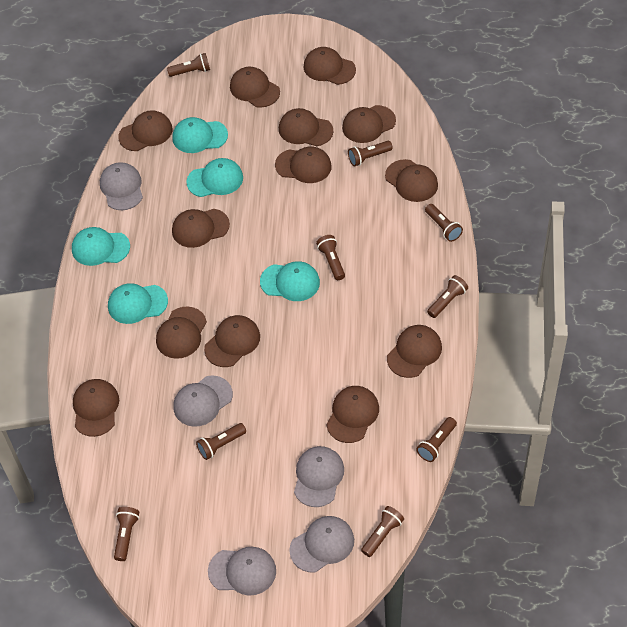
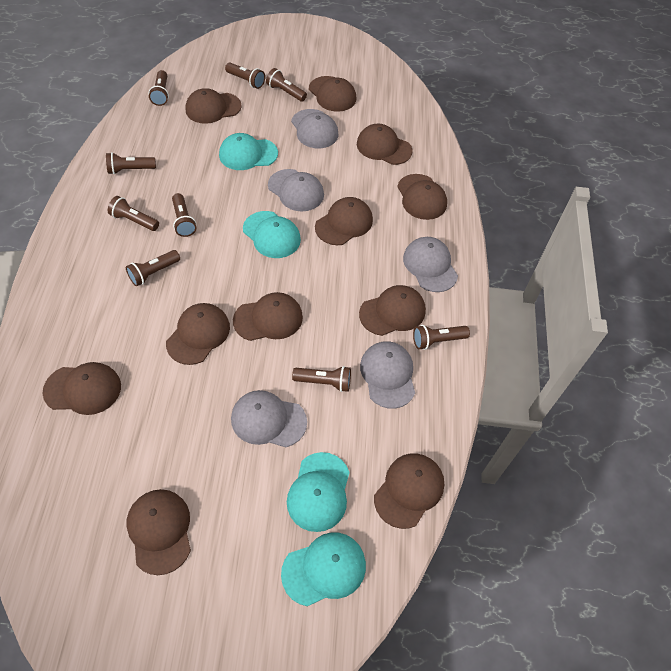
brown cap: 13 -> 11
turquoise cap: 5 -> 4

